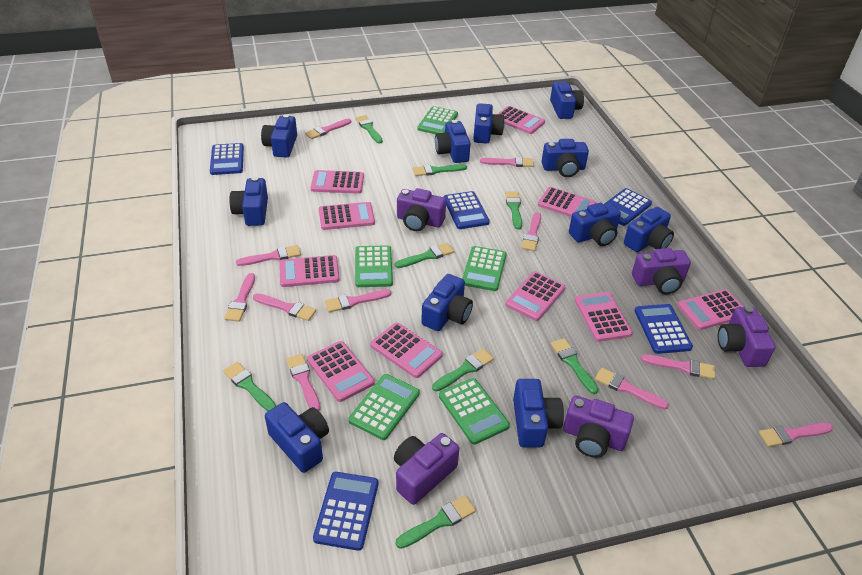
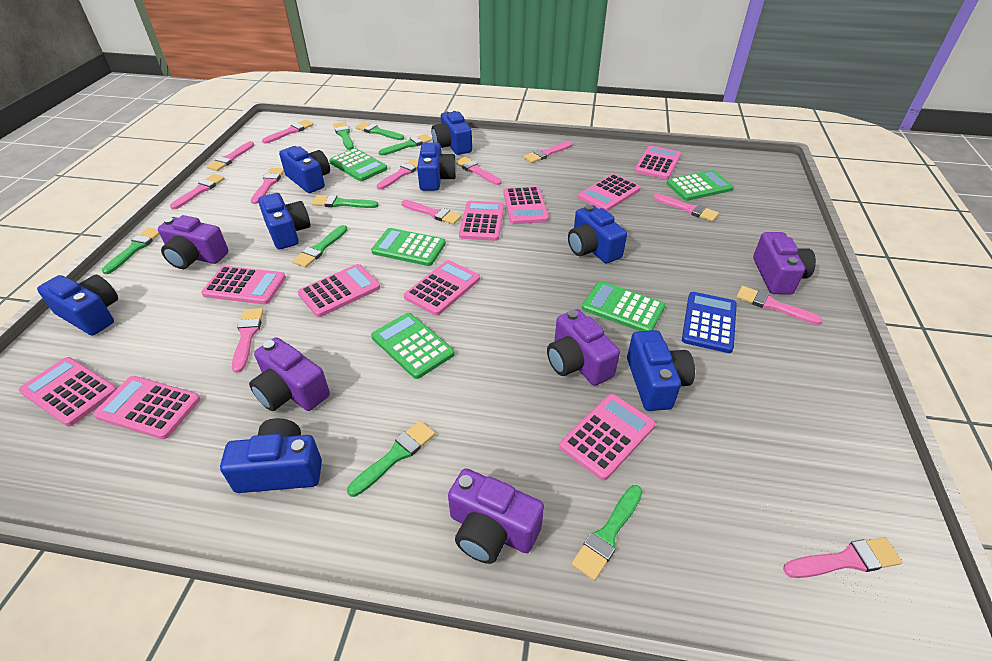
blue calculator: 5 -> 1
blue camera: 11 -> 8
pink brush: 11 -> 12

